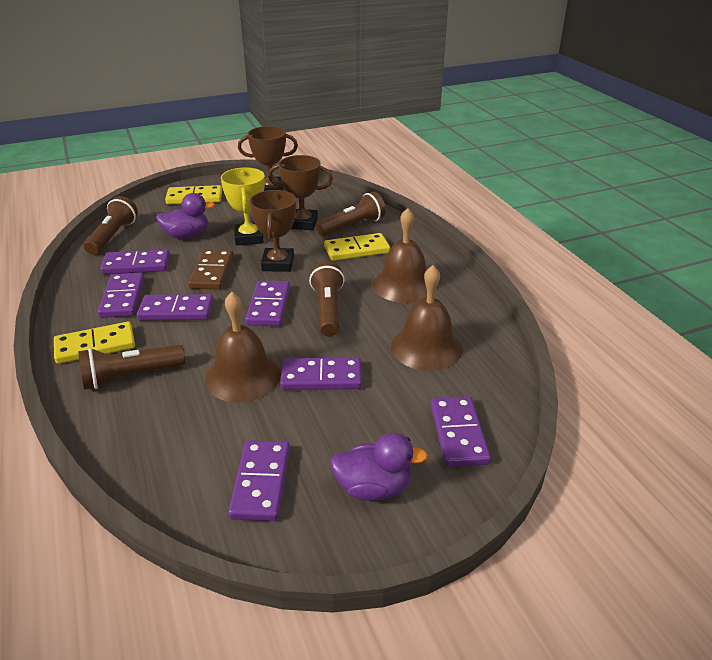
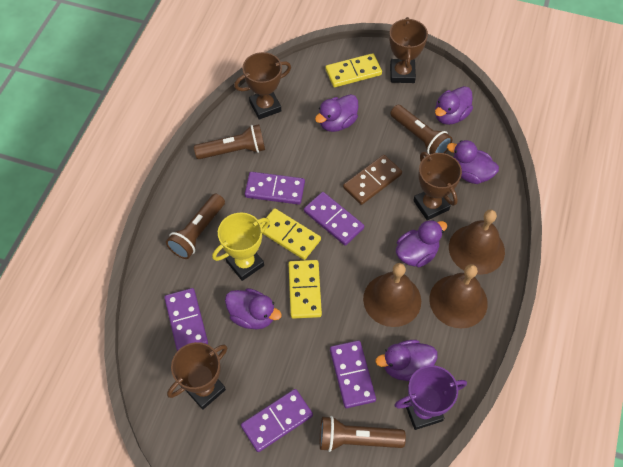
brown trophy: 3 -> 4
purple domino: 7 -> 5
purple duck: 2 -> 6
purple trophy: 0 -> 1

